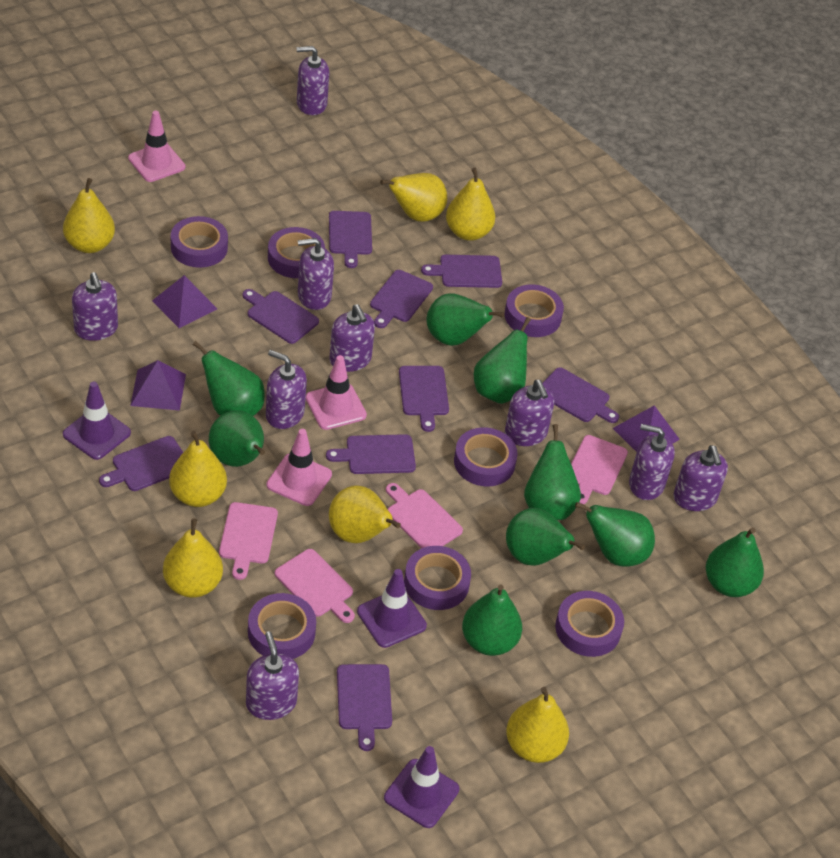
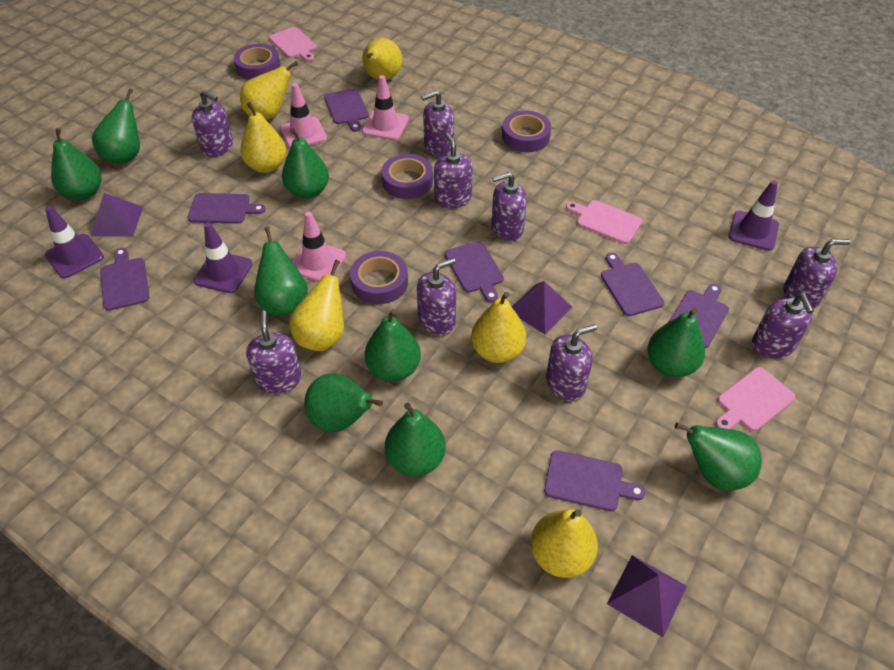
pink cutting board: 4 -> 3
purple cutting board: 9 -> 7
purple tape: 7 -> 4
yellow pear: 7 -> 6

